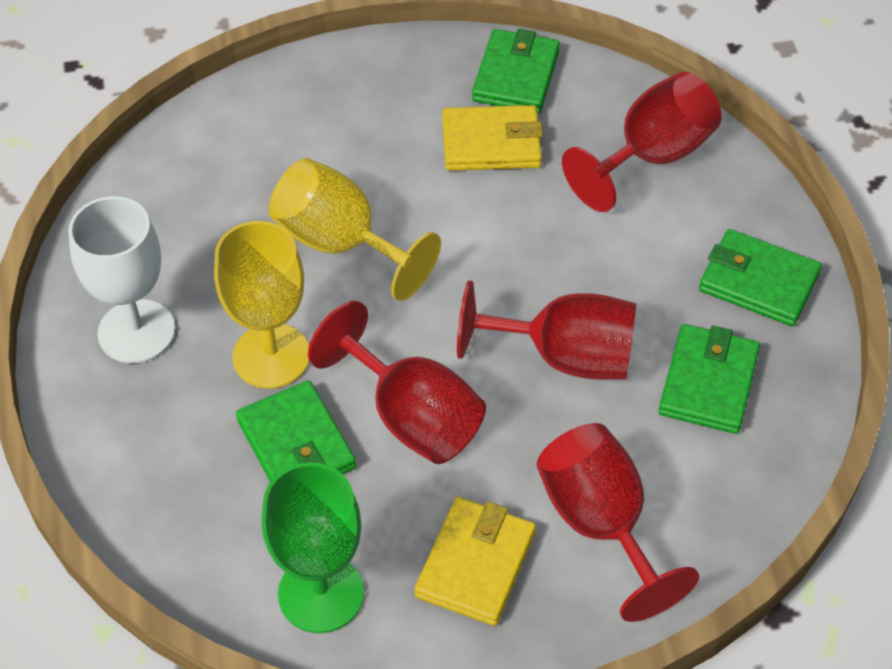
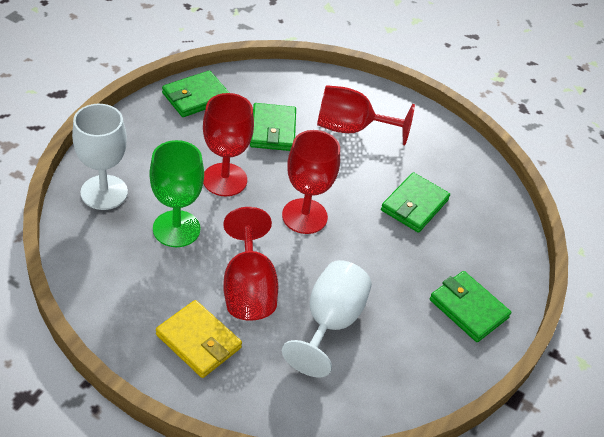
white goblet: 1 -> 2
yellow goblet: 2 -> 0
yellow wallet: 2 -> 1

